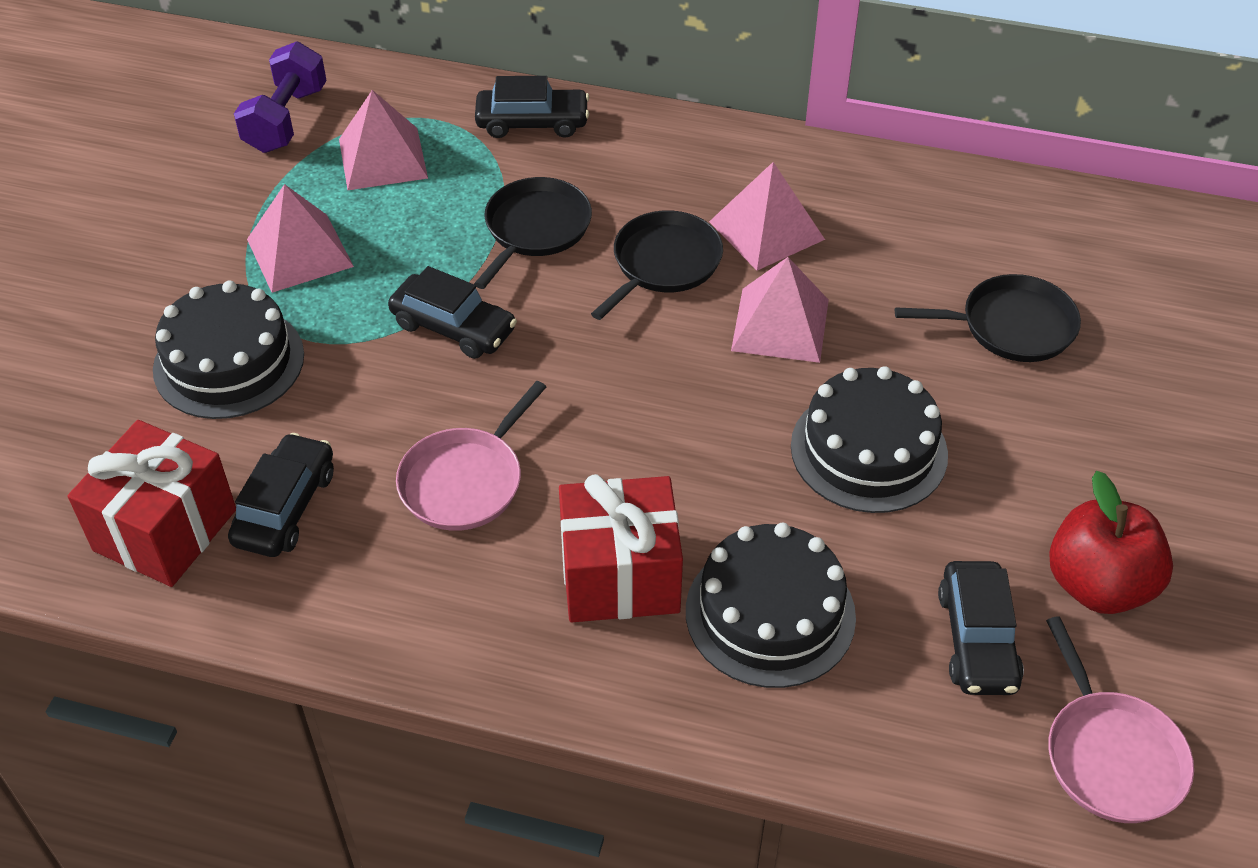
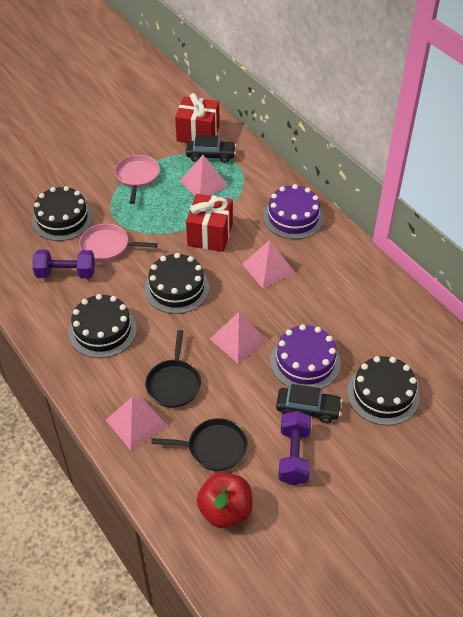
black cake: 3 -> 4
black car: 4 -> 2
black pan: 3 -> 2
purple cake: 0 -> 2
purple dumbbell: 1 -> 2

